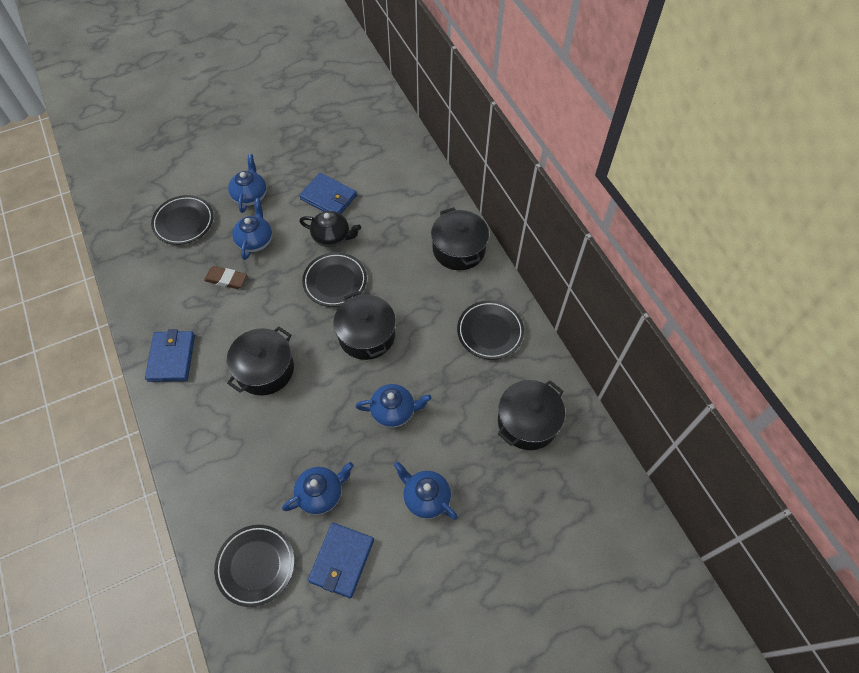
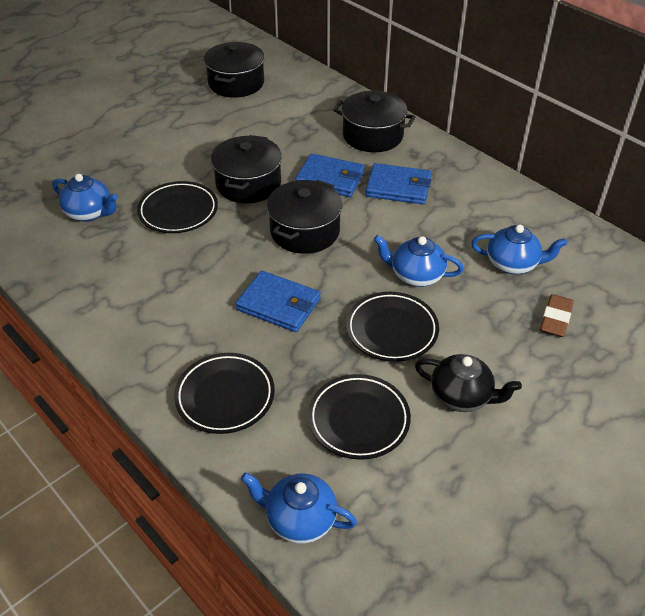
blue teapot: 5 -> 4

